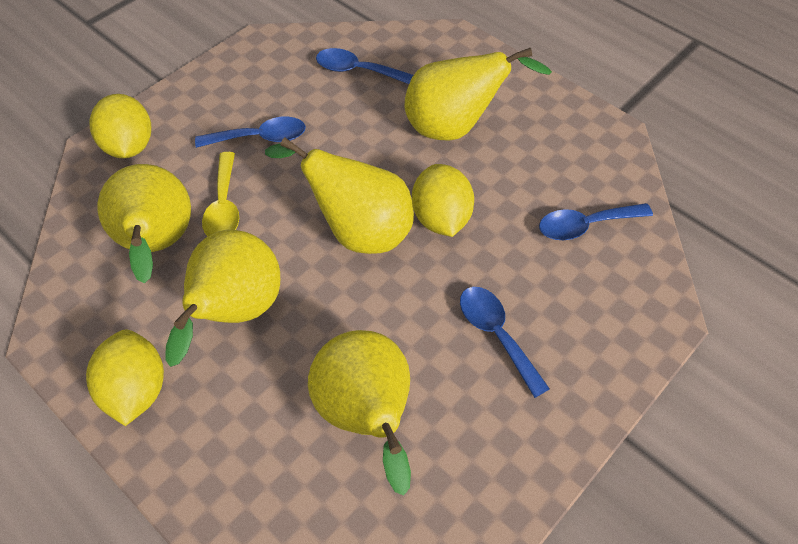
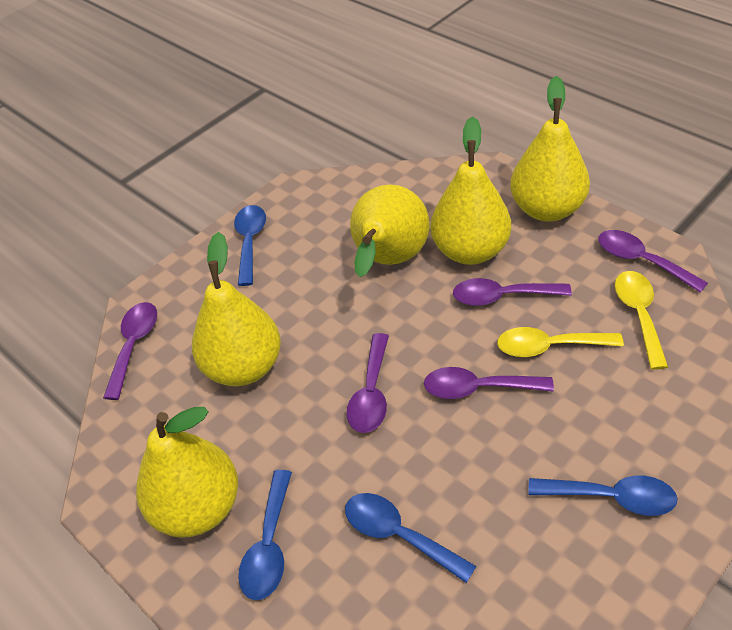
purple spoon: 0 -> 5
yellow lemon: 3 -> 0
yellow spoon: 1 -> 2

